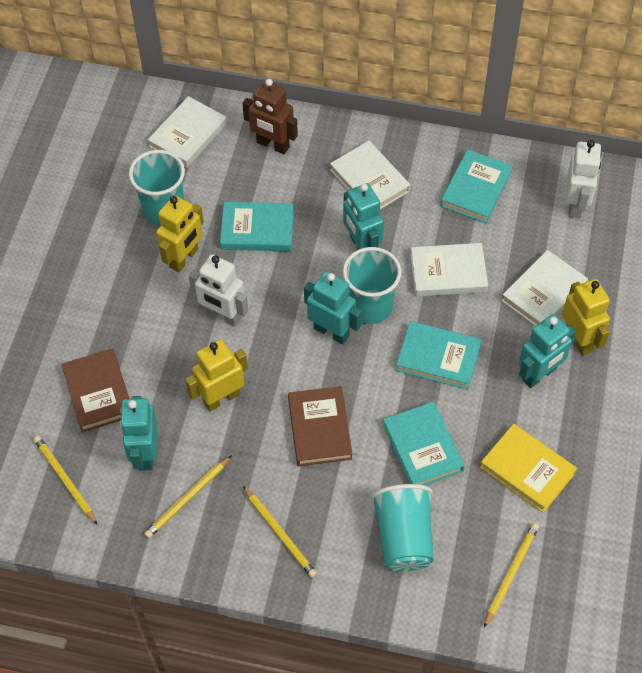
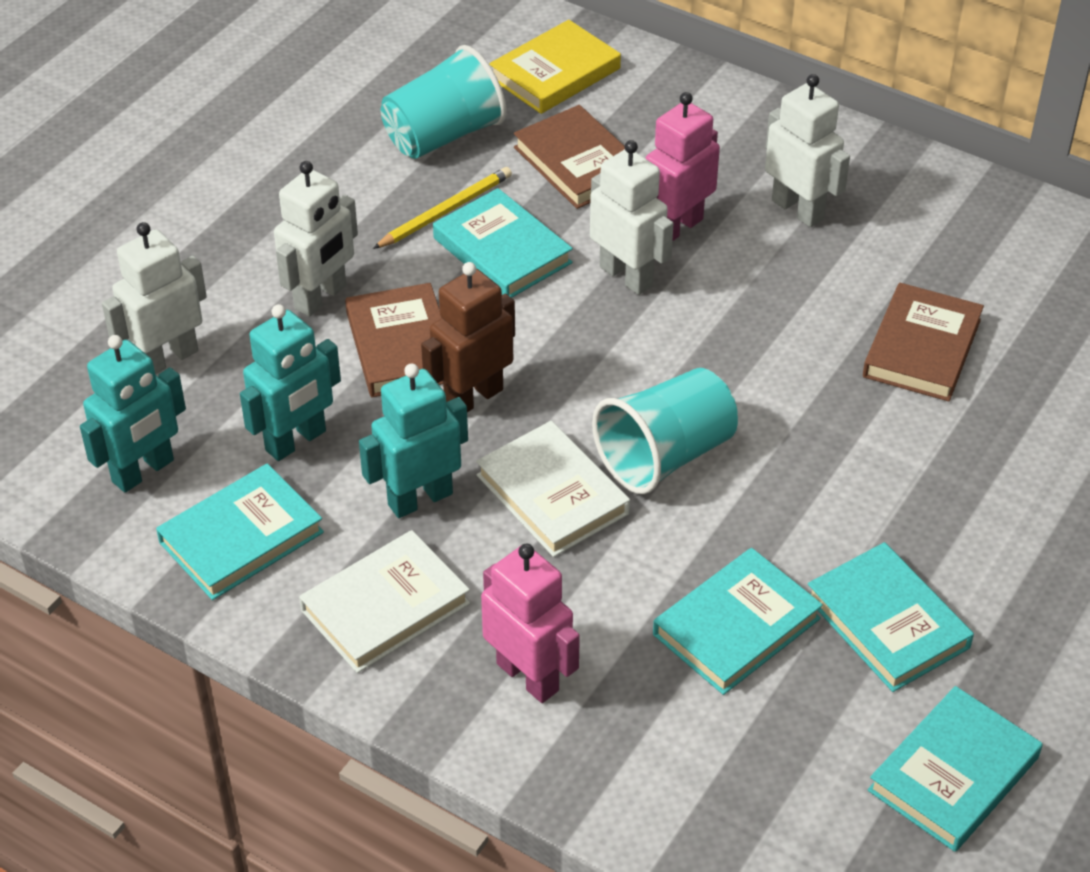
brown book: 2 -> 3
pink robot: 0 -> 2
turquoise book: 4 -> 5
turquoise cup: 3 -> 2
turquoise robot: 4 -> 3
white book: 4 -> 2
white robot: 2 -> 4
yellow pencil: 4 -> 1
yellow robot: 3 -> 0

